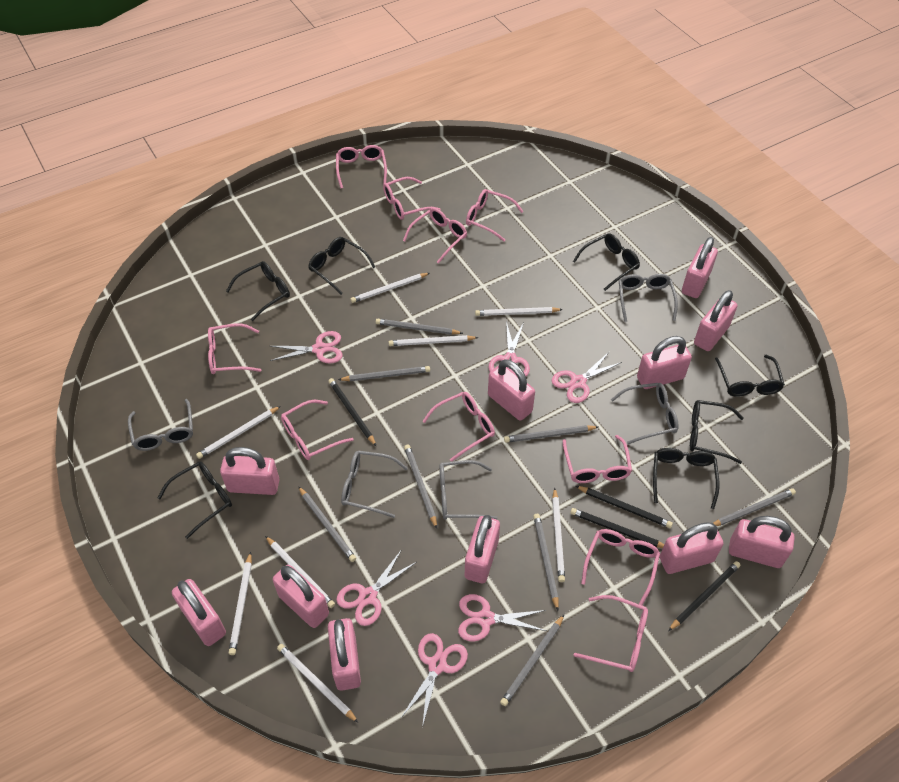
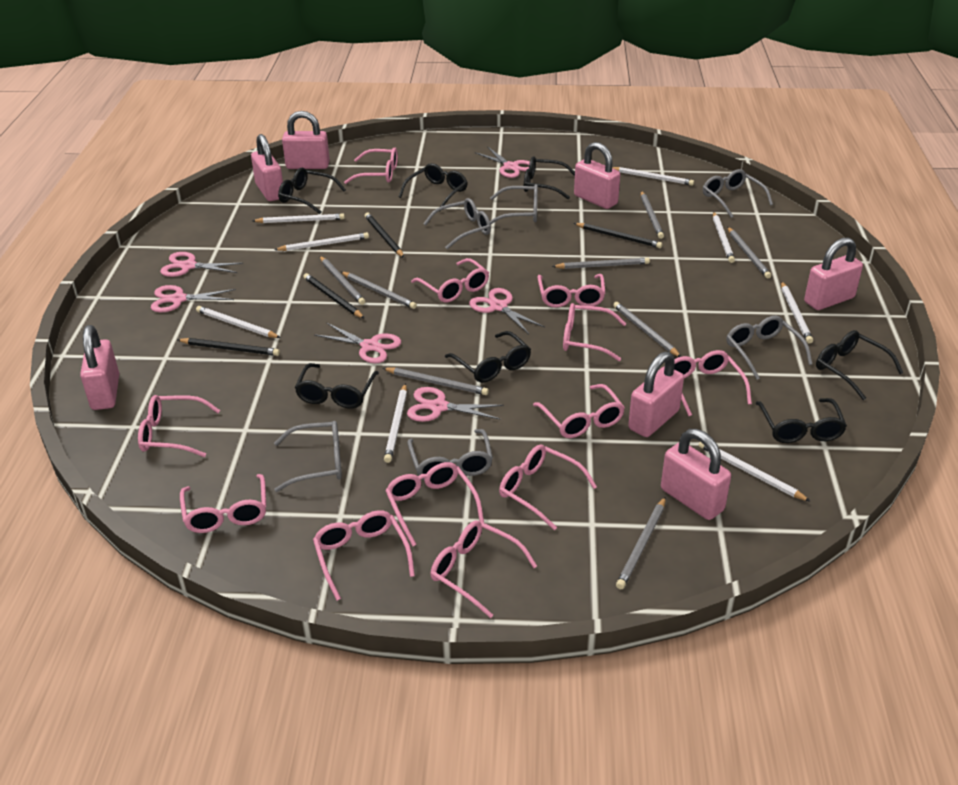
grey glasses: 5 -> 6
pink glasses: 10 -> 12
pink padlock: 11 -> 7

